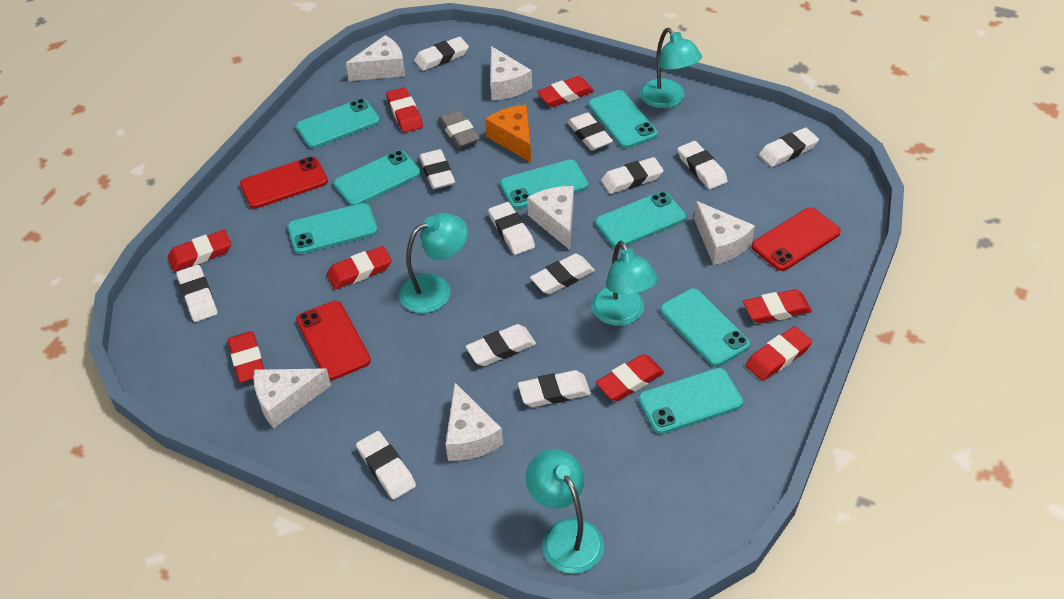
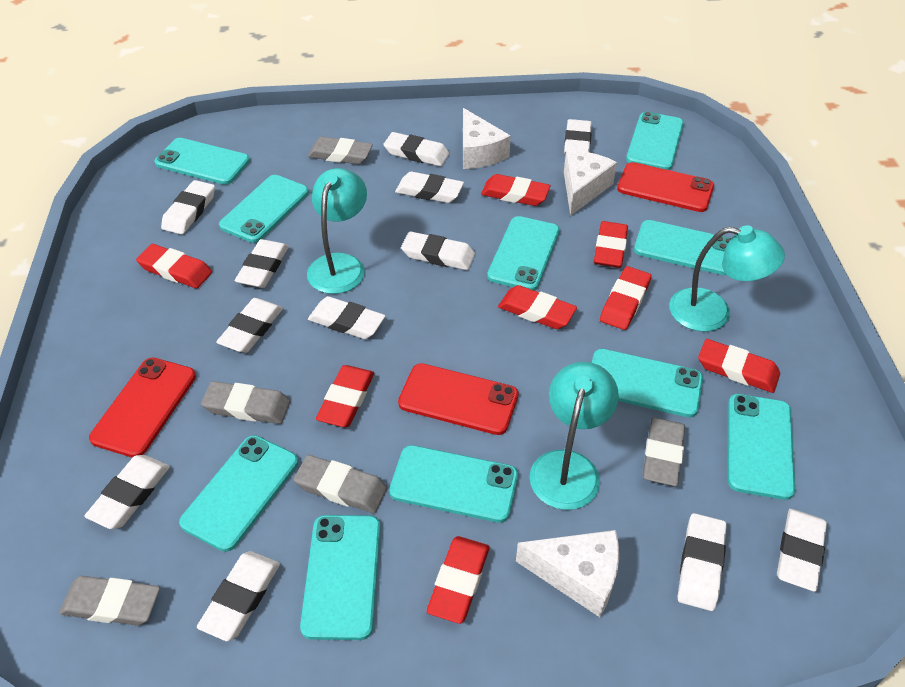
grey eraser: 1 -> 5
orange cheese: 1 -> 0
turquoise lamp: 4 -> 3
turquoise phone: 8 -> 10
white cheese: 6 -> 3

